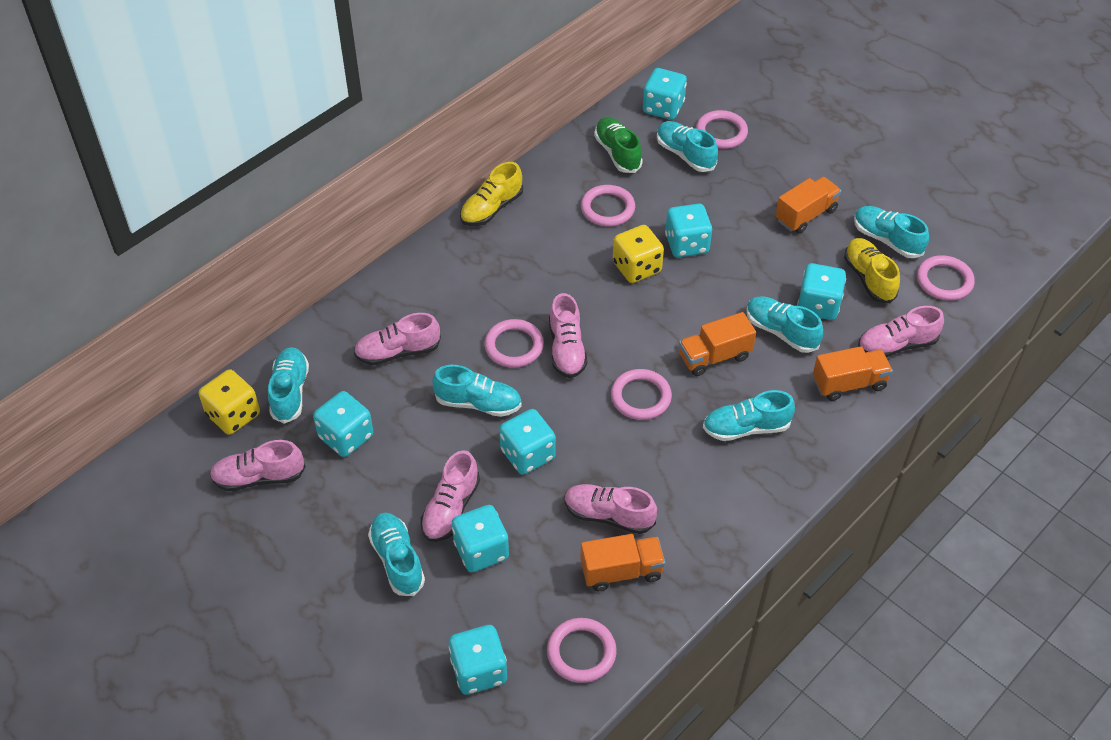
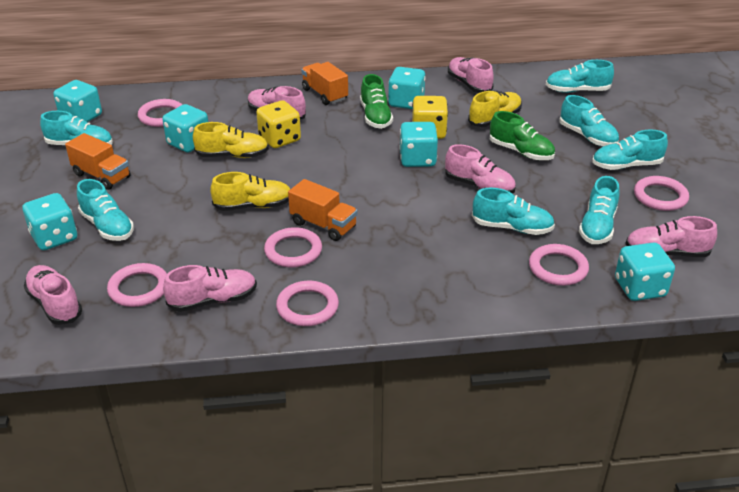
green shoe: 1 -> 2
orange truck: 4 -> 3
turquoise dice: 7 -> 6
yellow shoe: 2 -> 3

